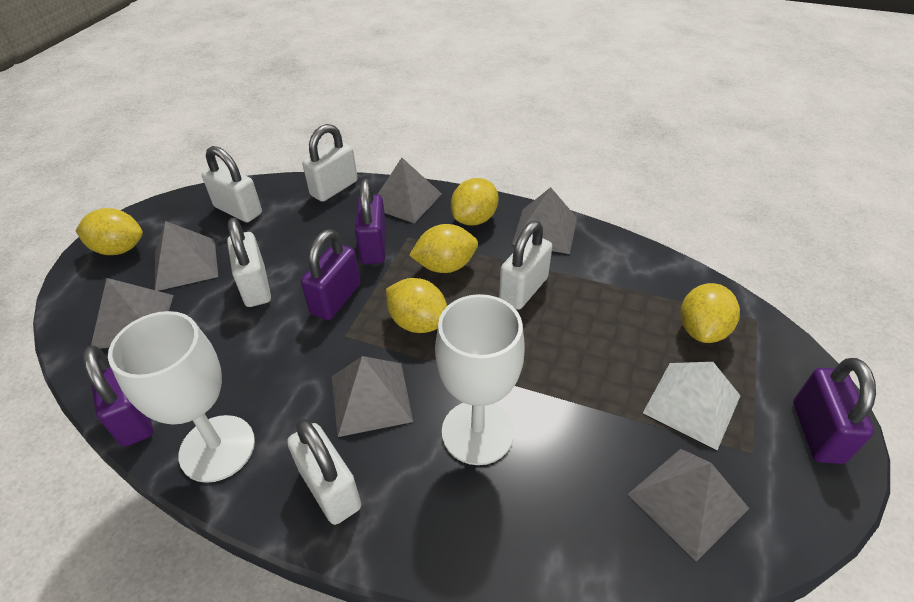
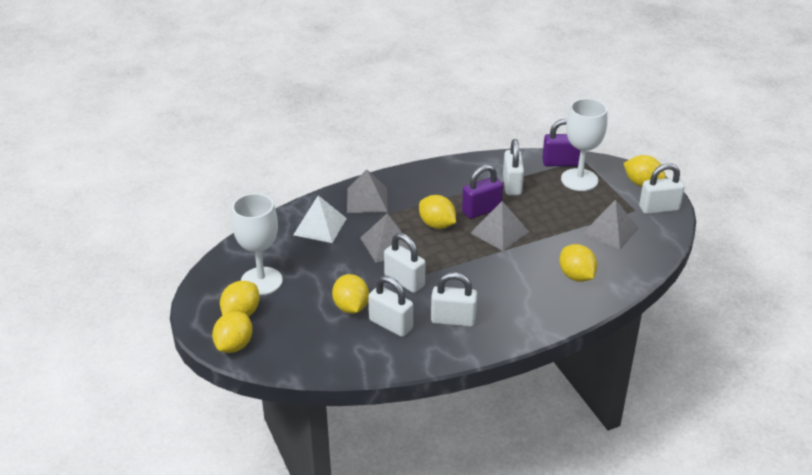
grey pyramid: 6 -> 4
purple padlock: 4 -> 2
yellow lemon: 5 -> 6

